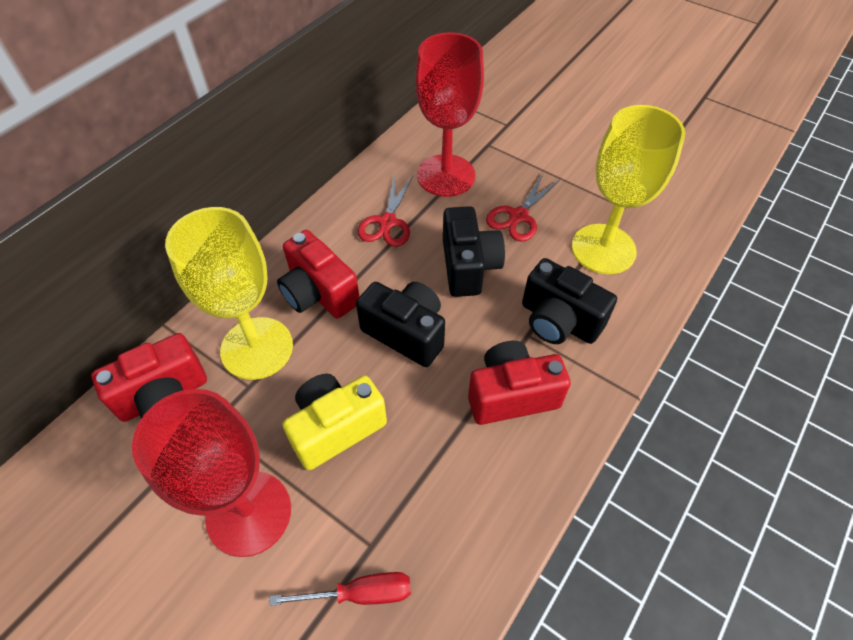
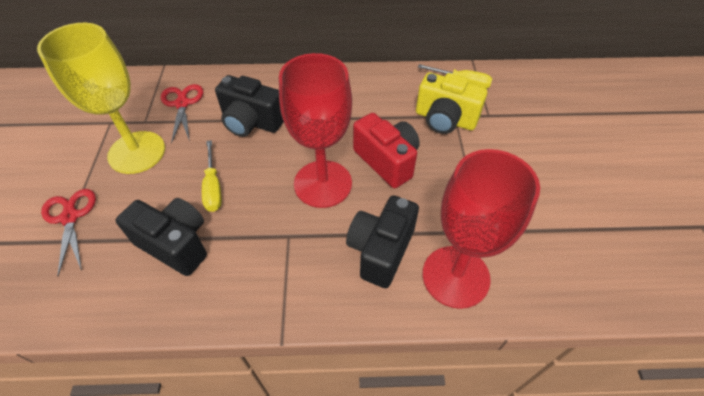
red camera: 3 -> 1
red screwdriver: 1 -> 0
yellow goblet: 2 -> 1
yellow screwdriver: 0 -> 2

